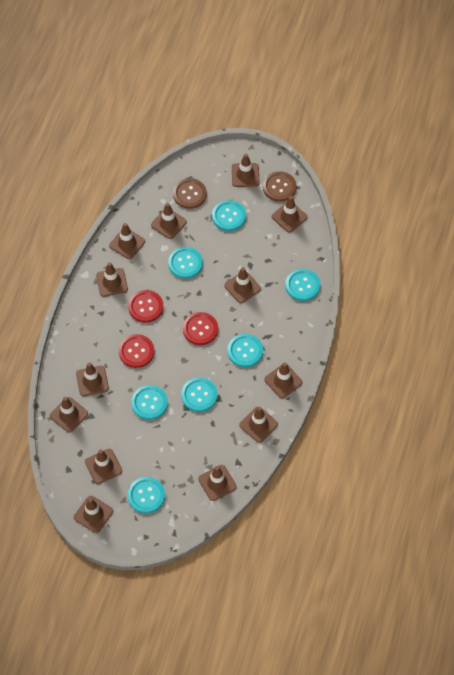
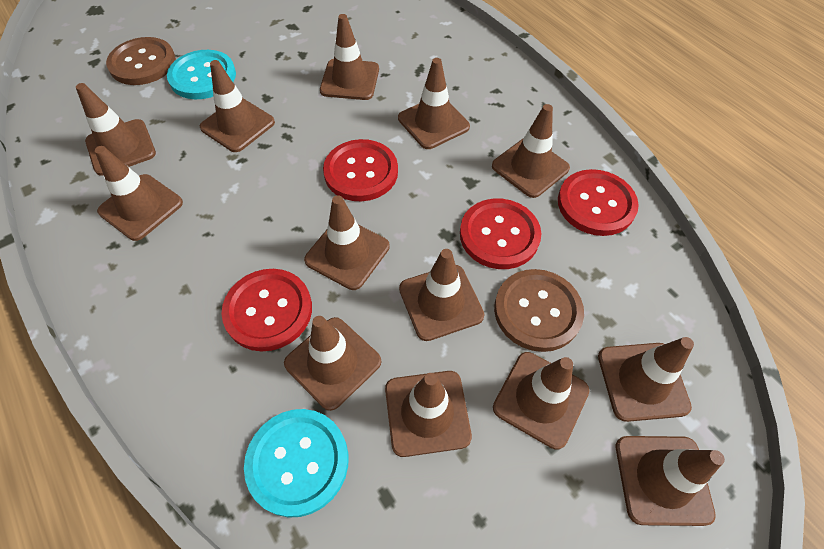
red button: 3 -> 4
turquoise button: 7 -> 2

